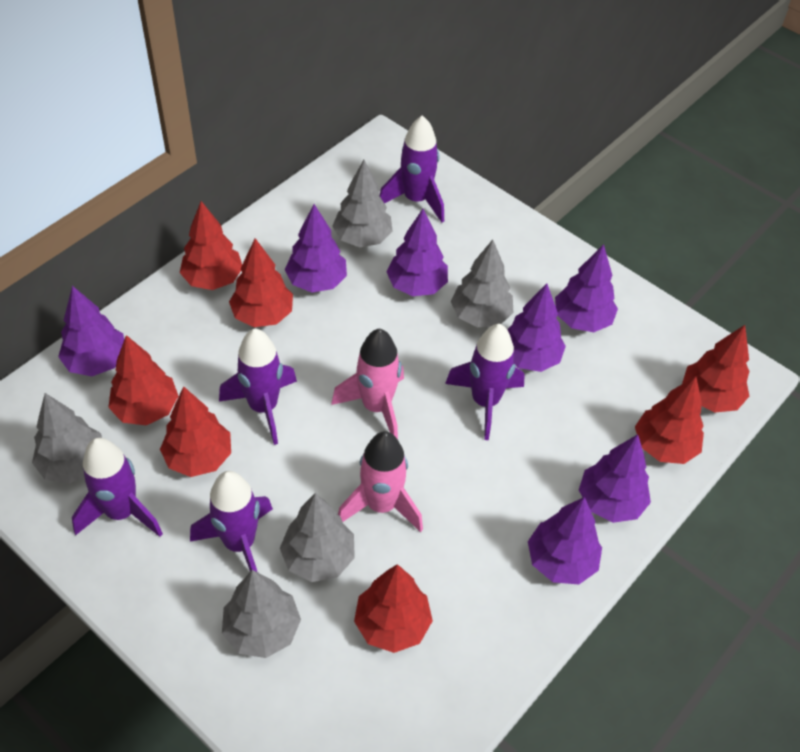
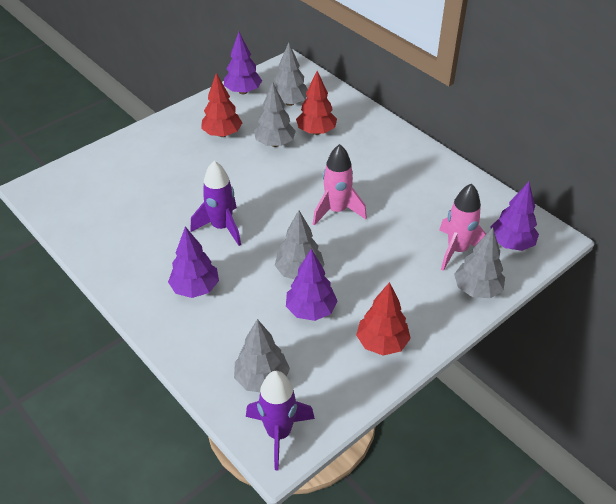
purple rocket: 5 -> 2
purple tree: 7 -> 4
red tree: 7 -> 3

